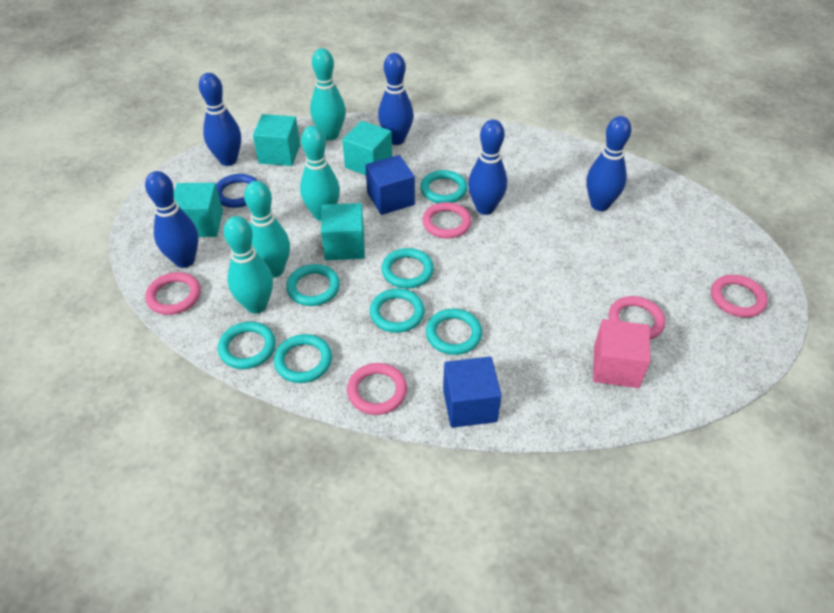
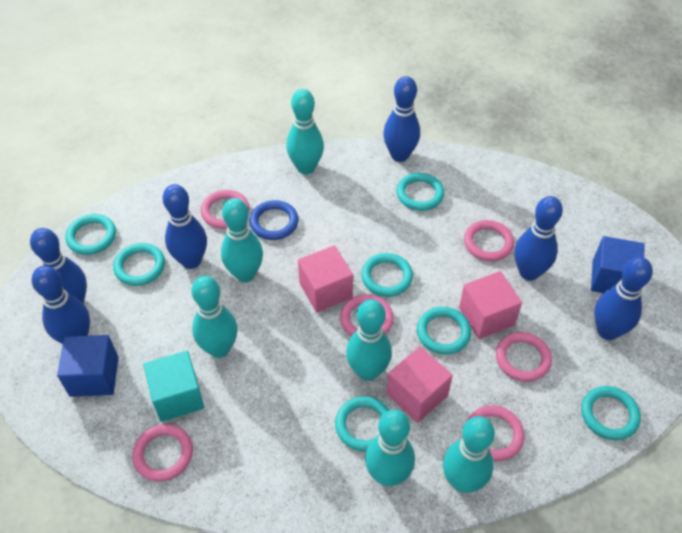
blue bowling pin: 5 -> 6
pink cube: 1 -> 3
pink ring: 5 -> 6
turquoise bowling pin: 4 -> 6
turquoise cube: 4 -> 1

